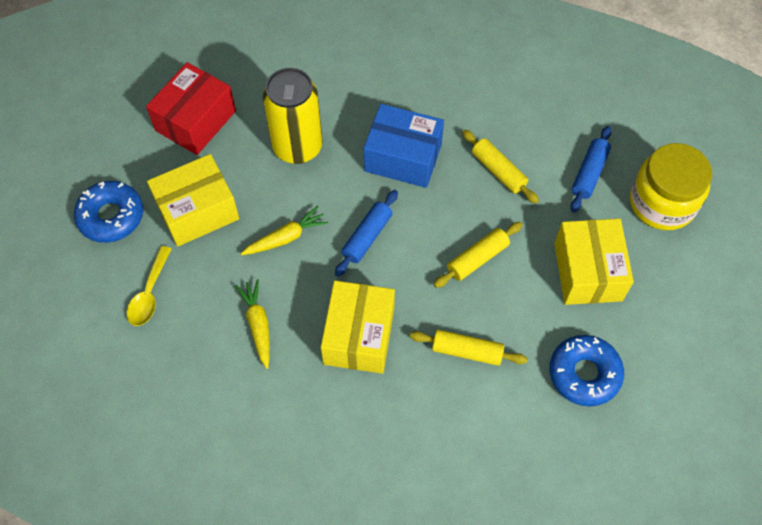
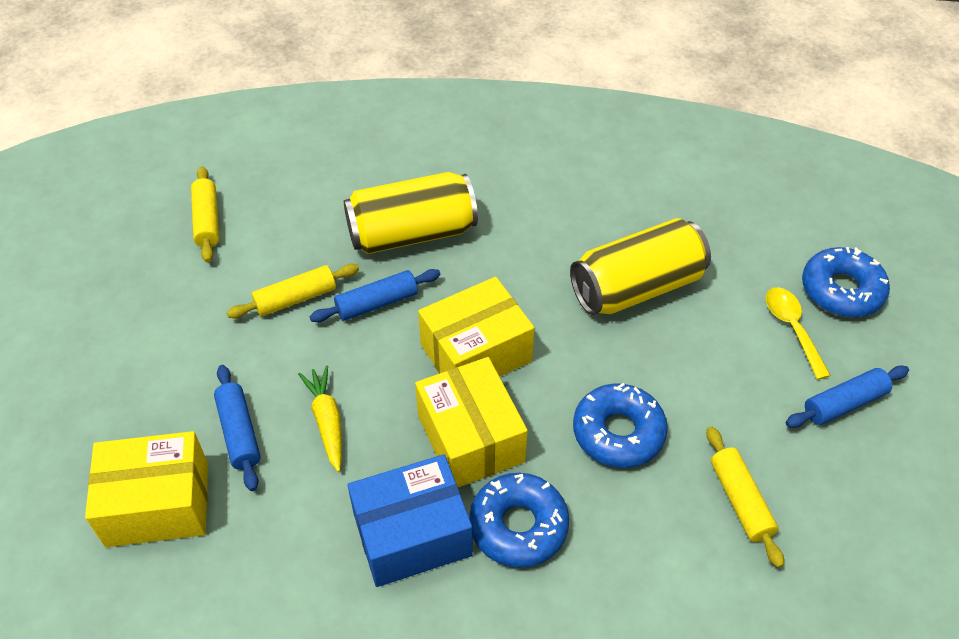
blue donut: 2 -> 3
blue rolling pin: 2 -> 3
red box: 1 -> 0
yellow can: 1 -> 2
yellow carrot: 2 -> 1
yellow jar: 1 -> 0

